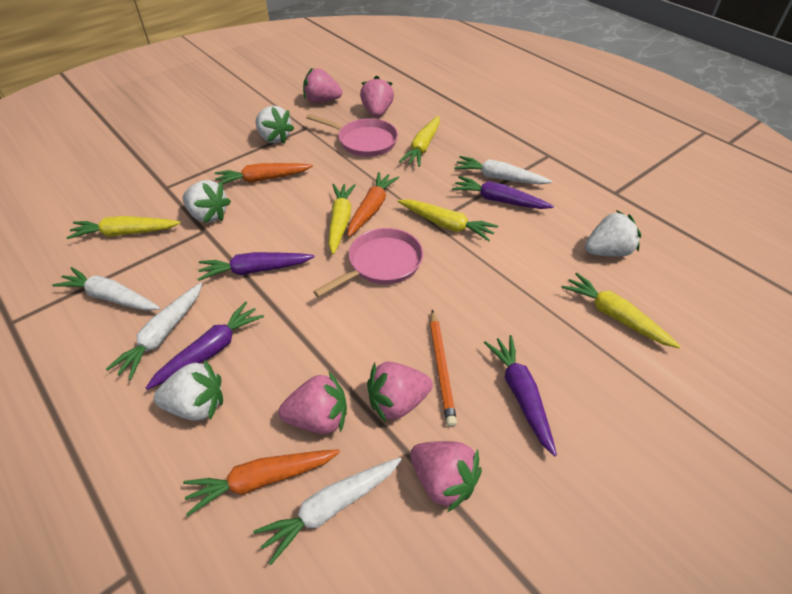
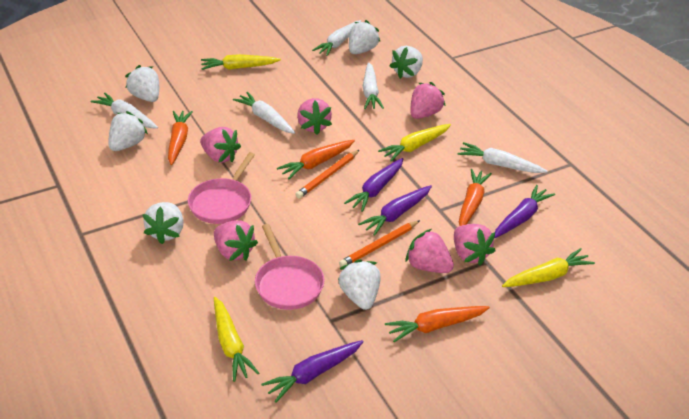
orange carrot: 3 -> 4
orange pencil: 1 -> 2
pink strawberry: 5 -> 6
white carrot: 4 -> 5
white strawberry: 4 -> 6
yellow carrot: 5 -> 4

